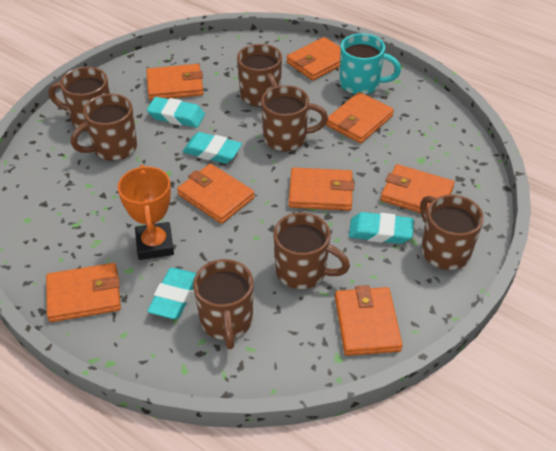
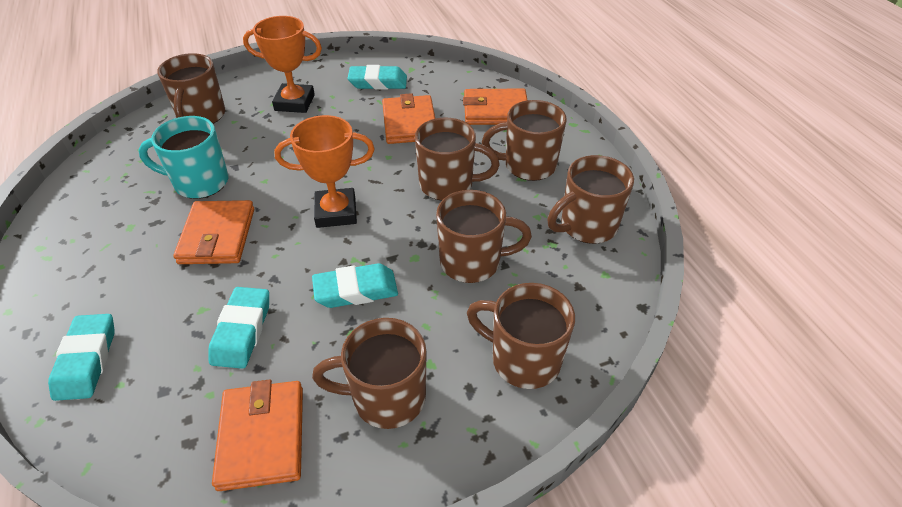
orange trophy: 1 -> 2
orange wallet: 8 -> 4

